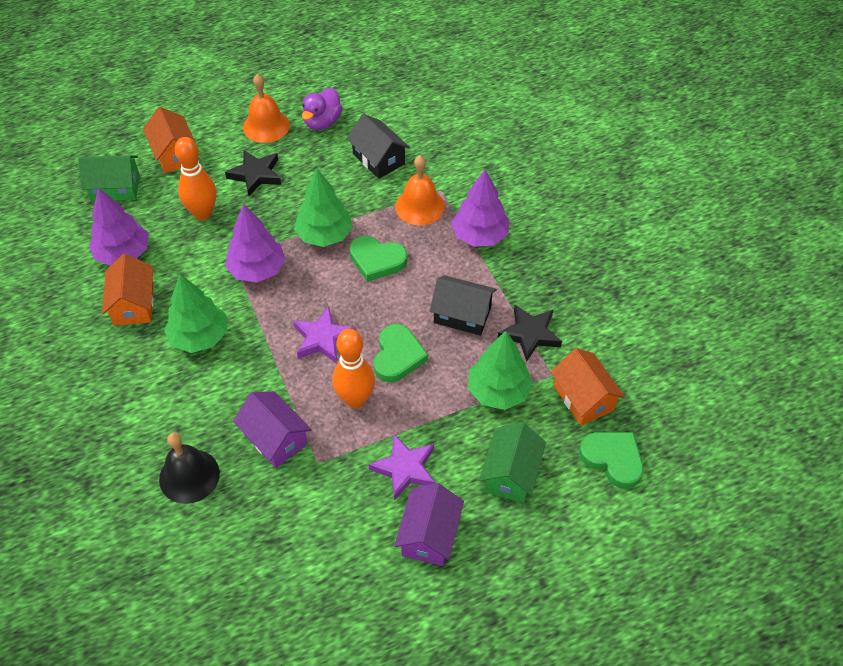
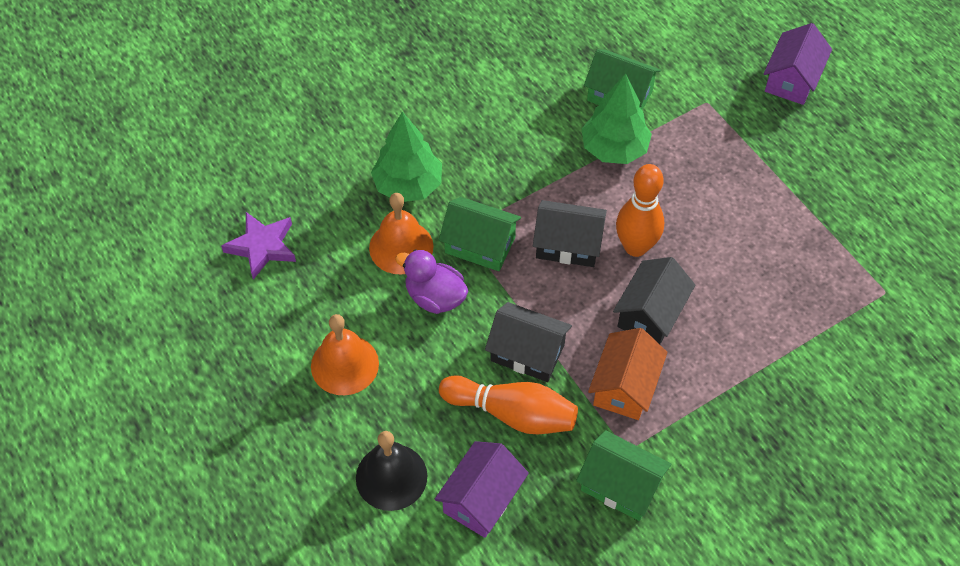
black house: 2 -> 3
black star: 2 -> 0
green heart: 3 -> 0
green house: 2 -> 3
green tree: 3 -> 2
orange house: 3 -> 1
purple star: 2 -> 1
purple tree: 3 -> 0

